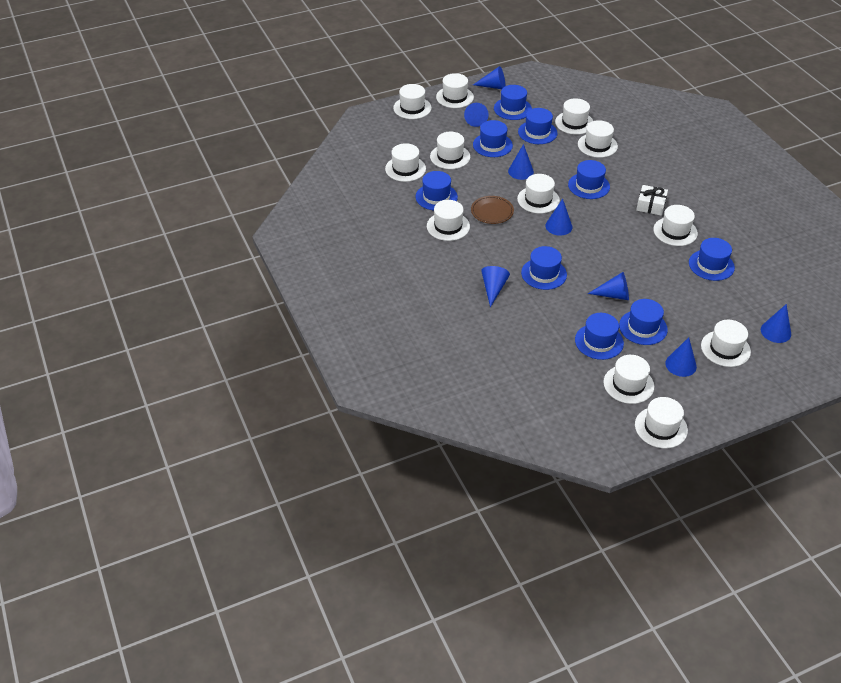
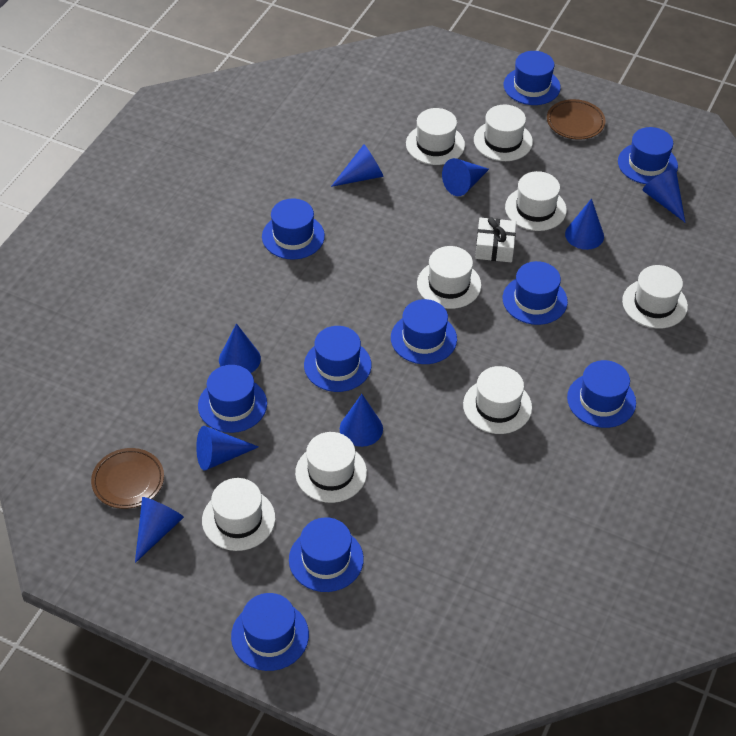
blue hat: 9 -> 10
brown plate: 1 -> 2
white hat: 12 -> 8

